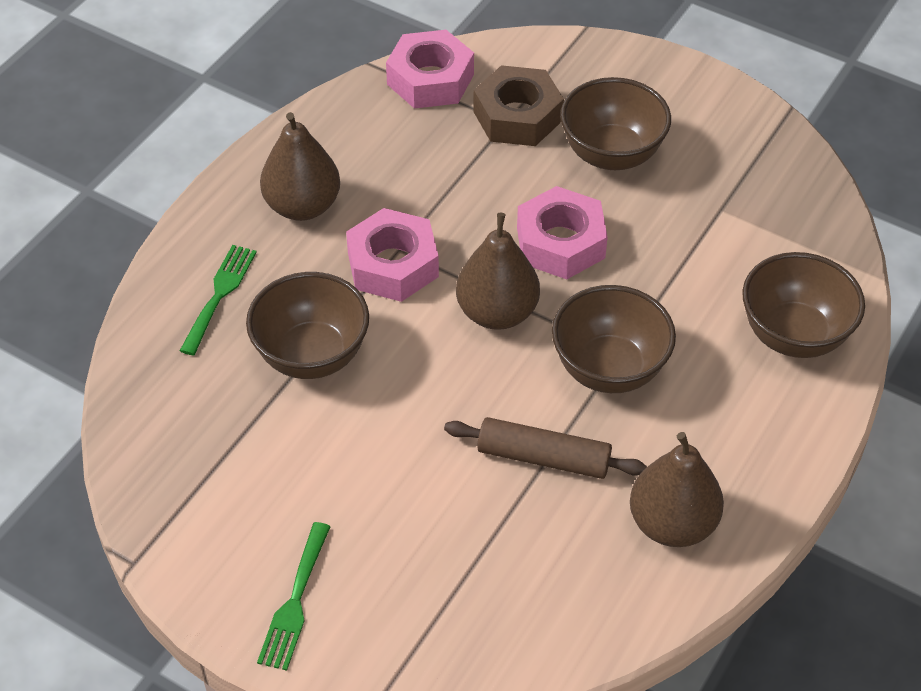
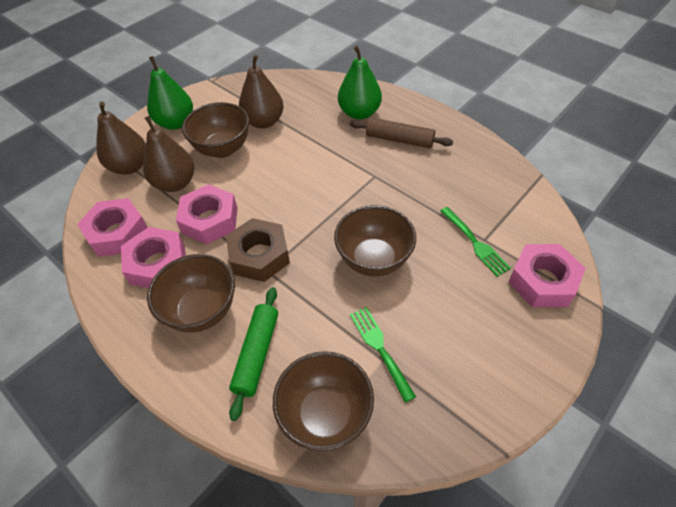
green pear: 0 -> 2
green rolling pin: 0 -> 1
pink nut: 3 -> 4

